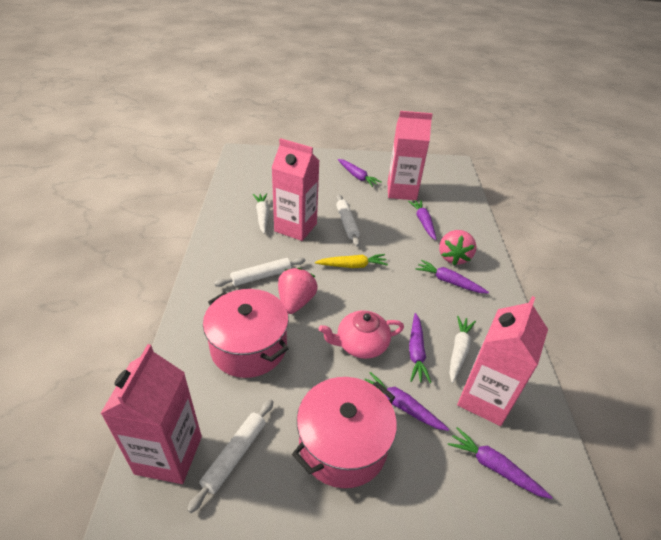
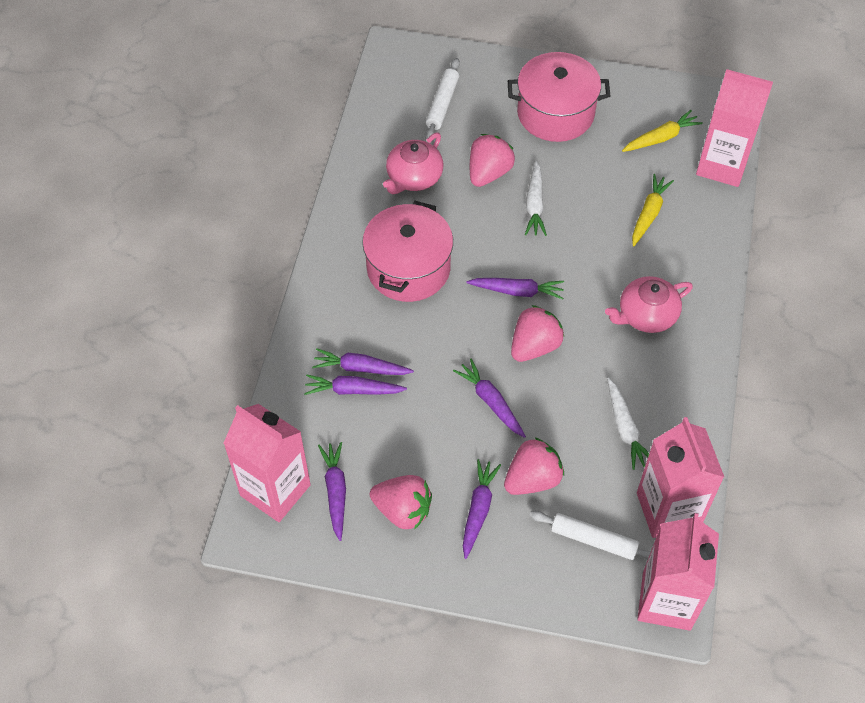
pink strawberry: 2 -> 4
pink teapot: 1 -> 2
white rolling pin: 3 -> 2
yellow carrot: 1 -> 2

